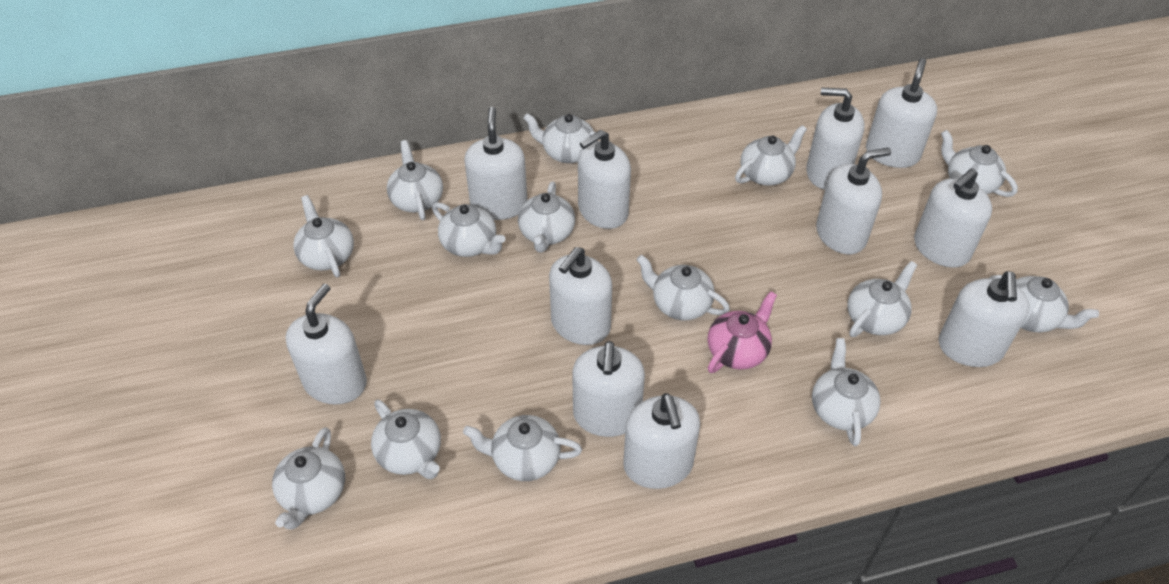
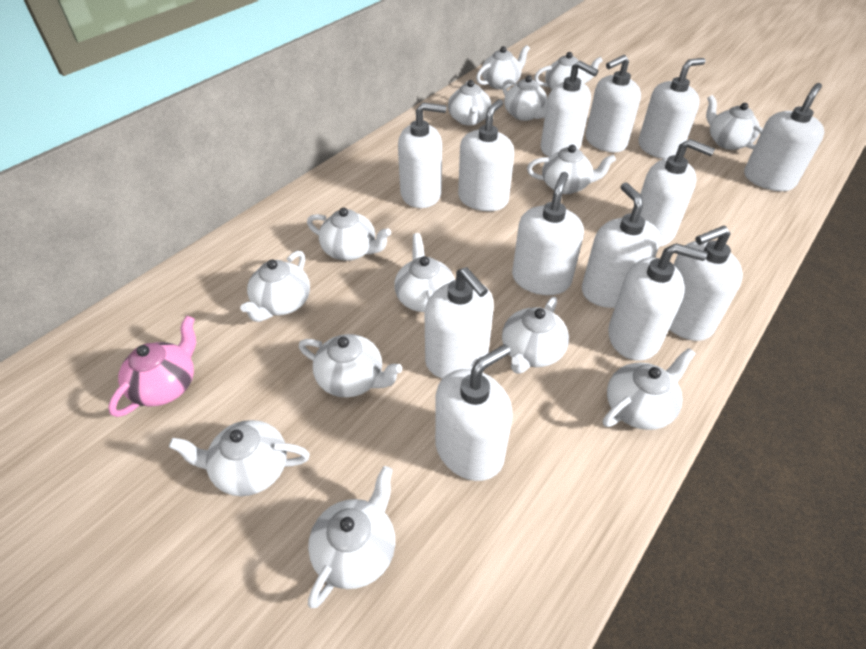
white soap dispenser: 11 -> 13

